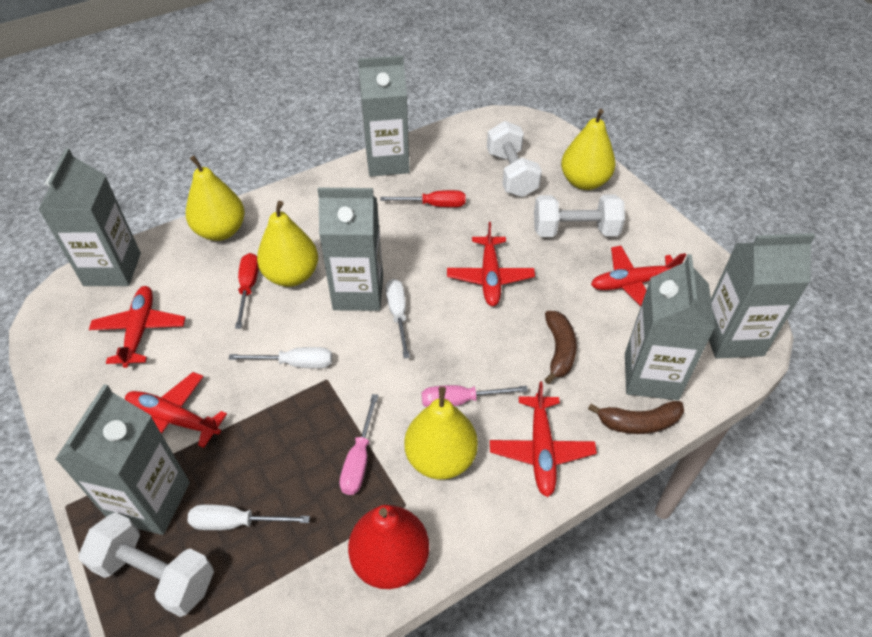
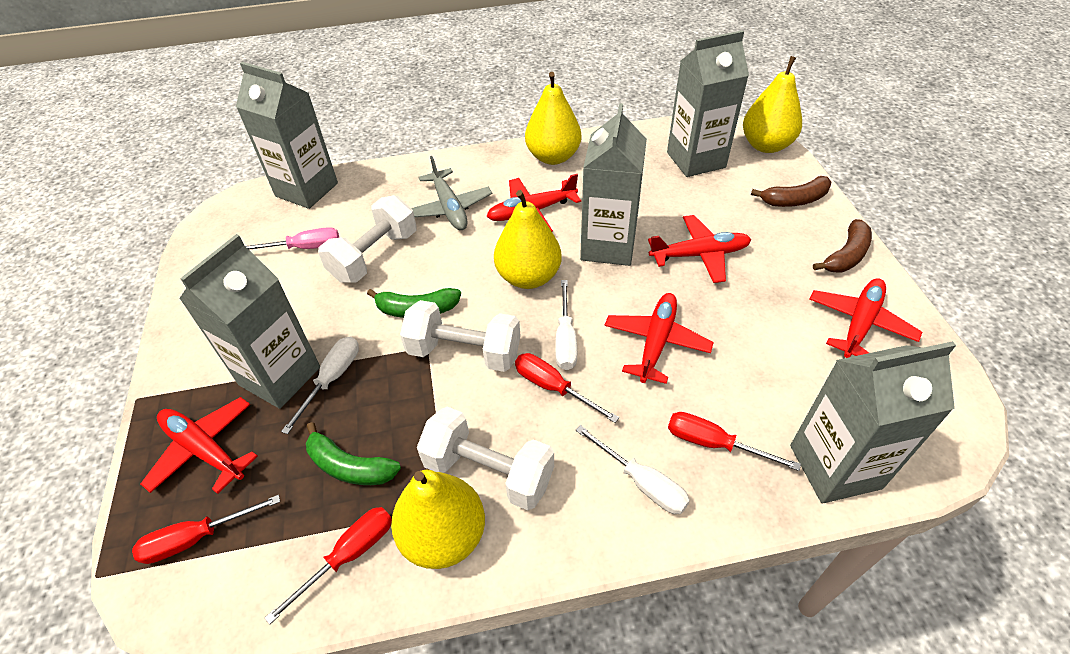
green banana: 0 -> 2
grey carton: 6 -> 5
grey plane: 0 -> 1
pink screwdriver: 2 -> 1
red pear: 1 -> 0
red screwdriver: 2 -> 4

